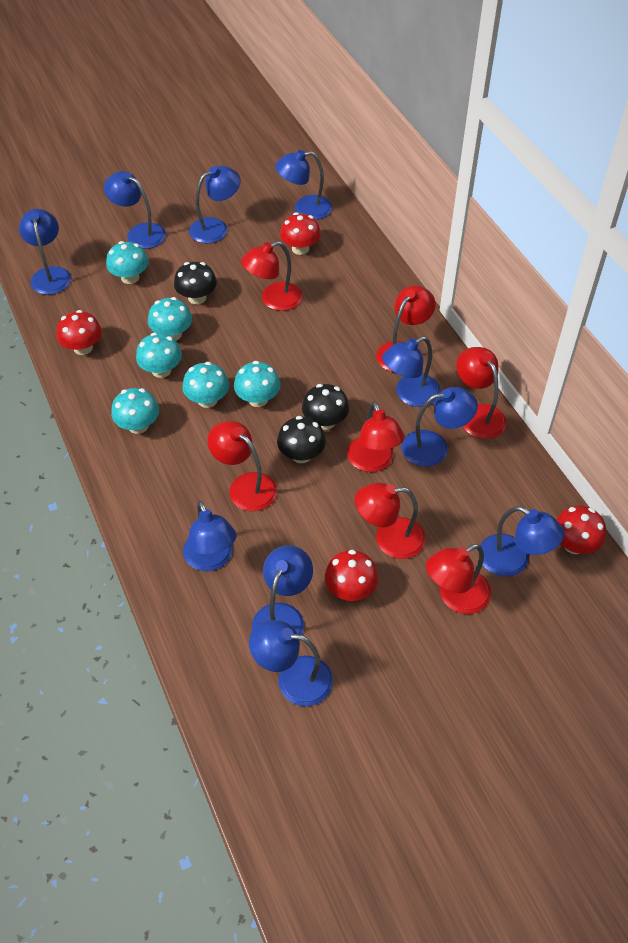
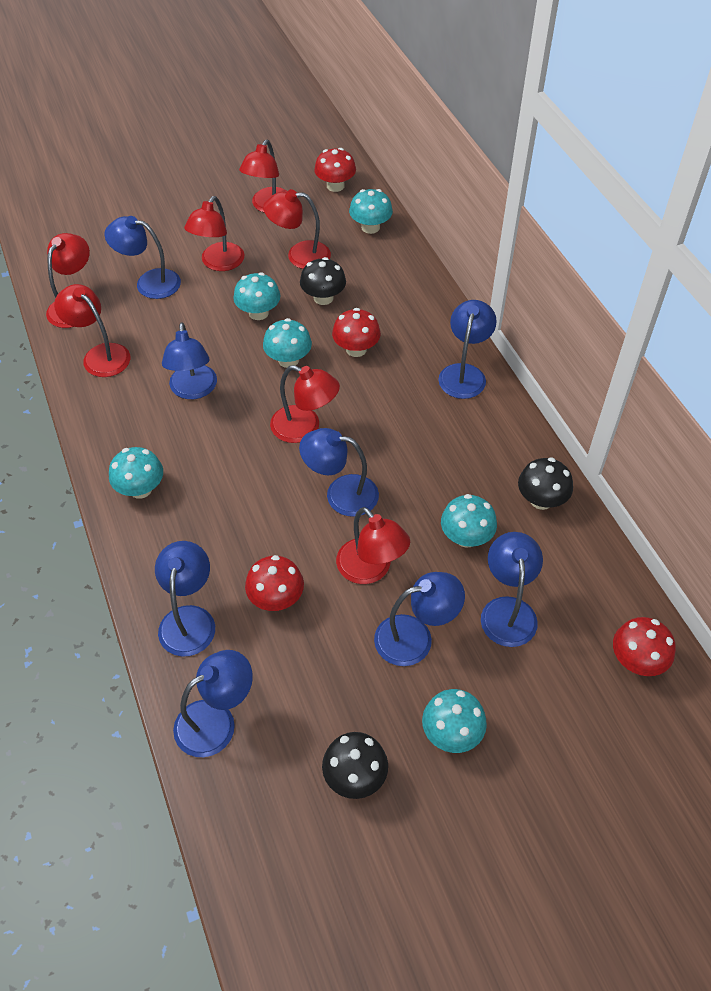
blue lamp: 10 -> 8

